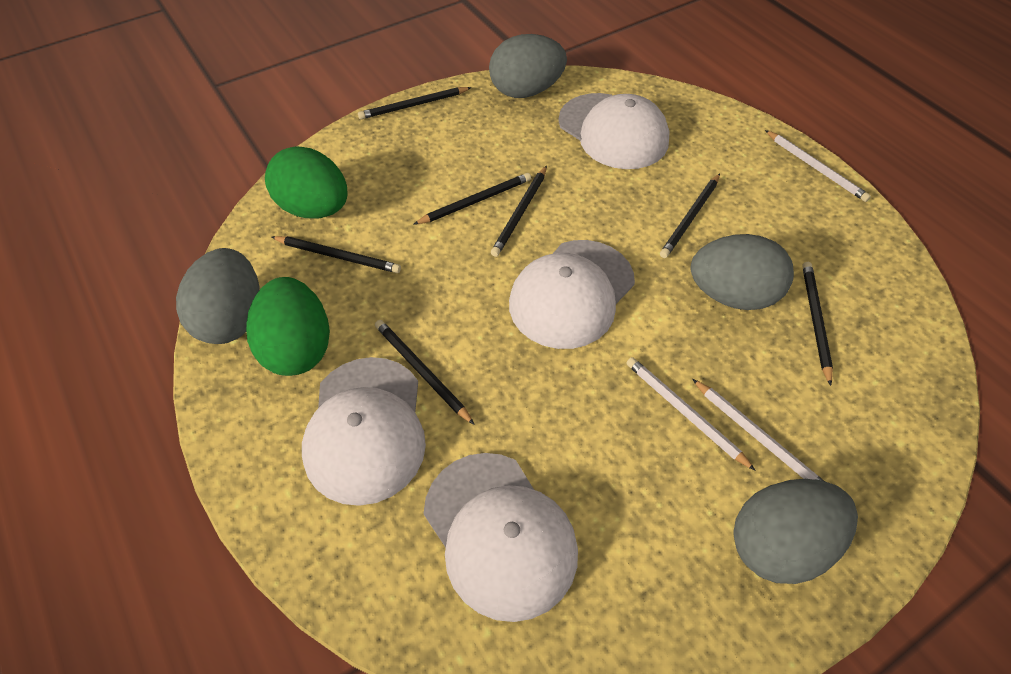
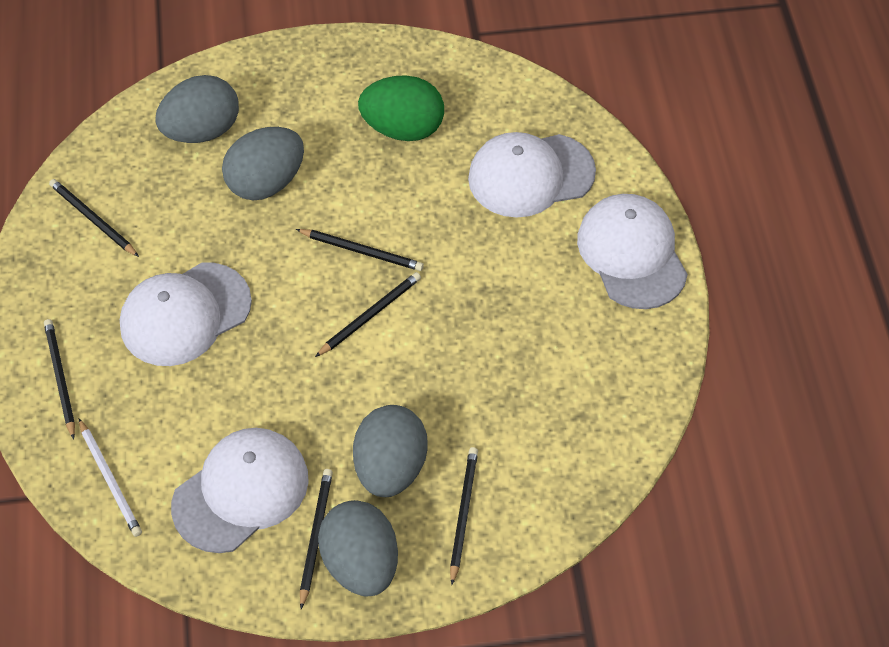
black pencil: 7 -> 6
green egg: 2 -> 1
white pencil: 3 -> 1

